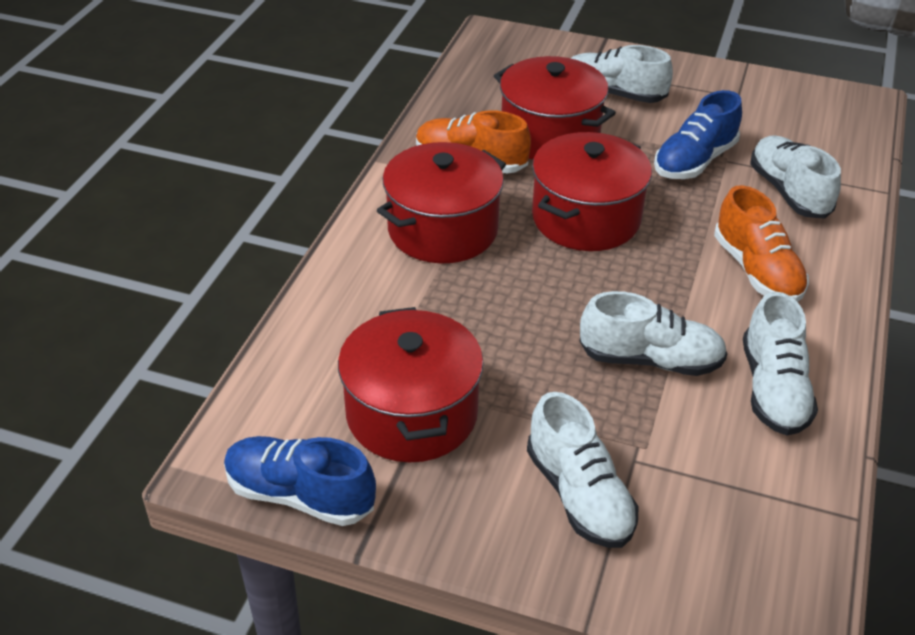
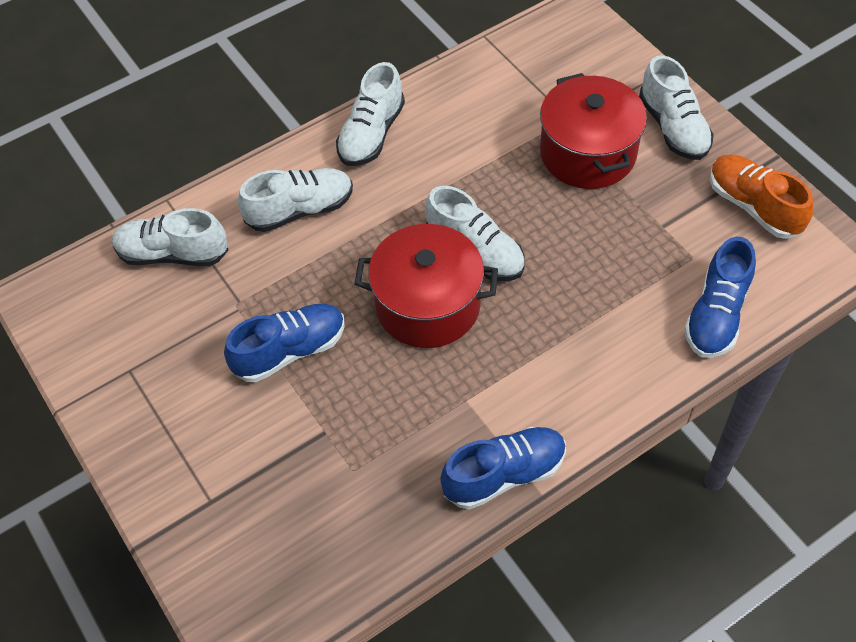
blue shoe: 2 -> 3
orange shoe: 2 -> 1
red pot: 4 -> 2

